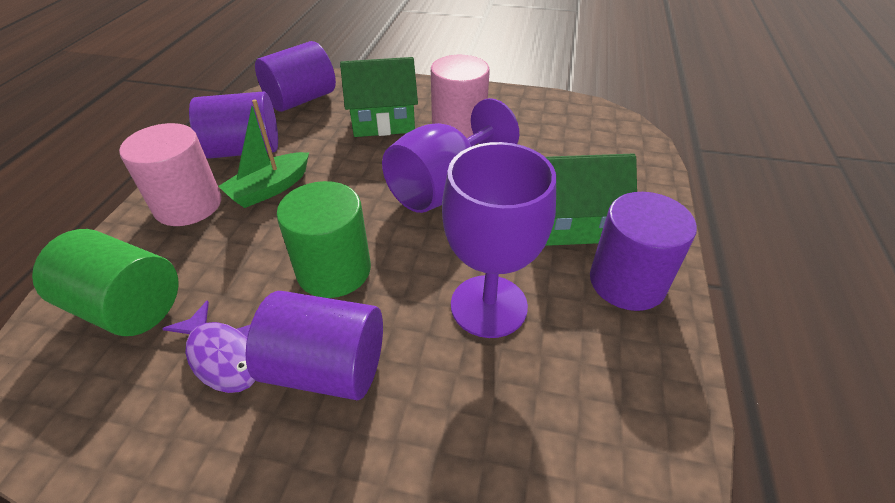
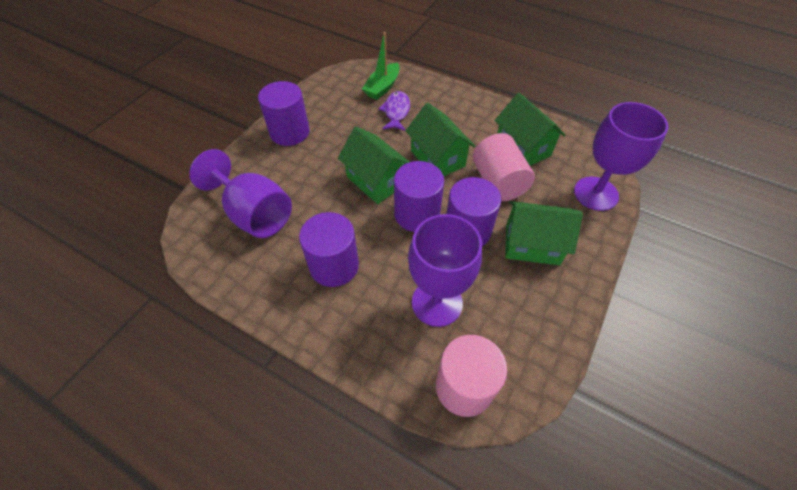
green cylinder: 2 -> 0
green house: 2 -> 4
purple goblet: 2 -> 3

